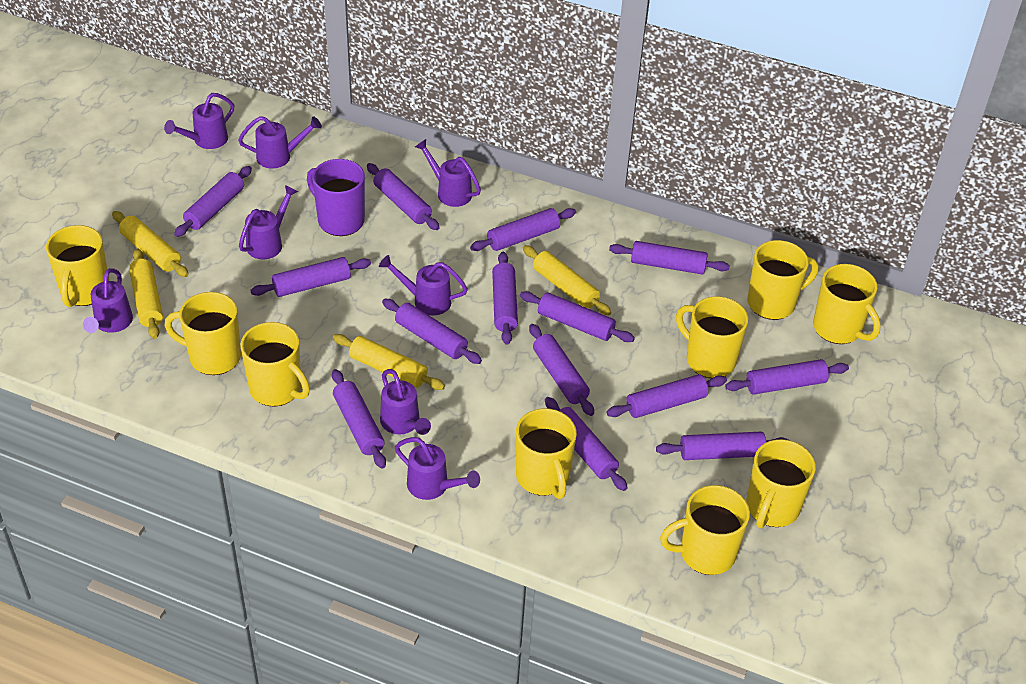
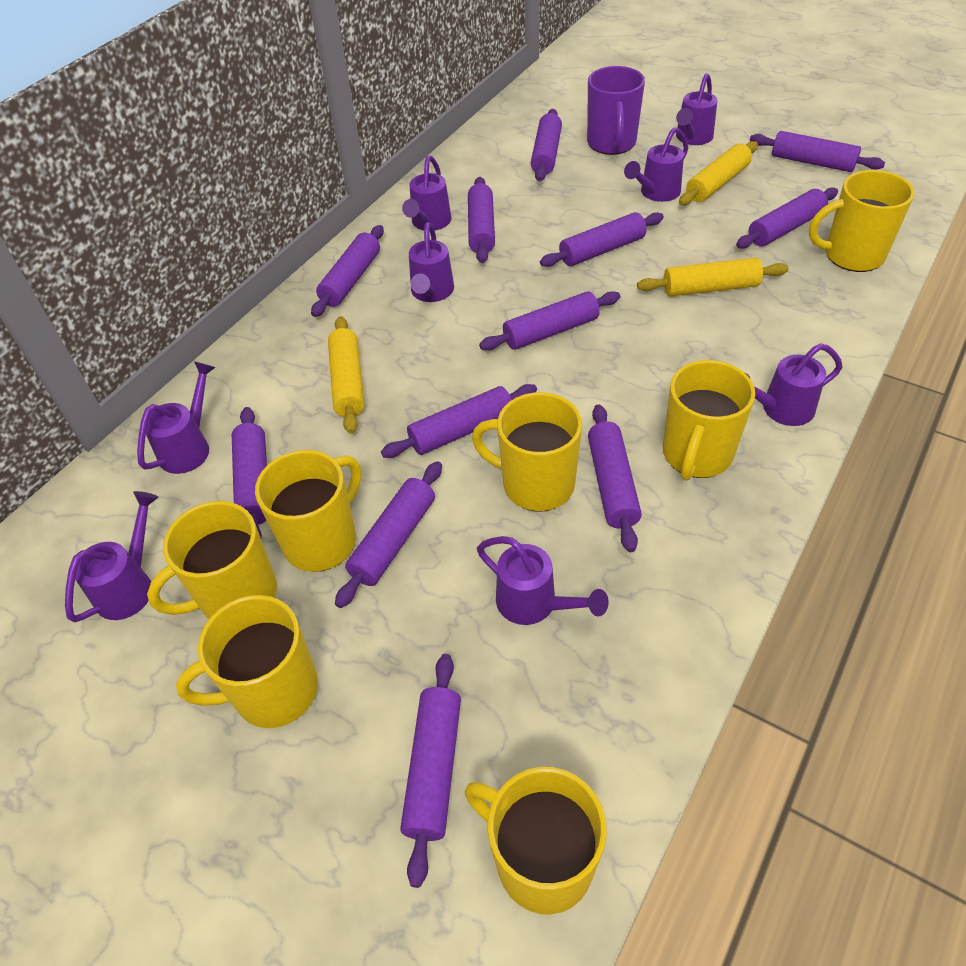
purple rolling pin: 14 -> 12
yellow mug: 9 -> 7
yellow rolling pin: 4 -> 3

